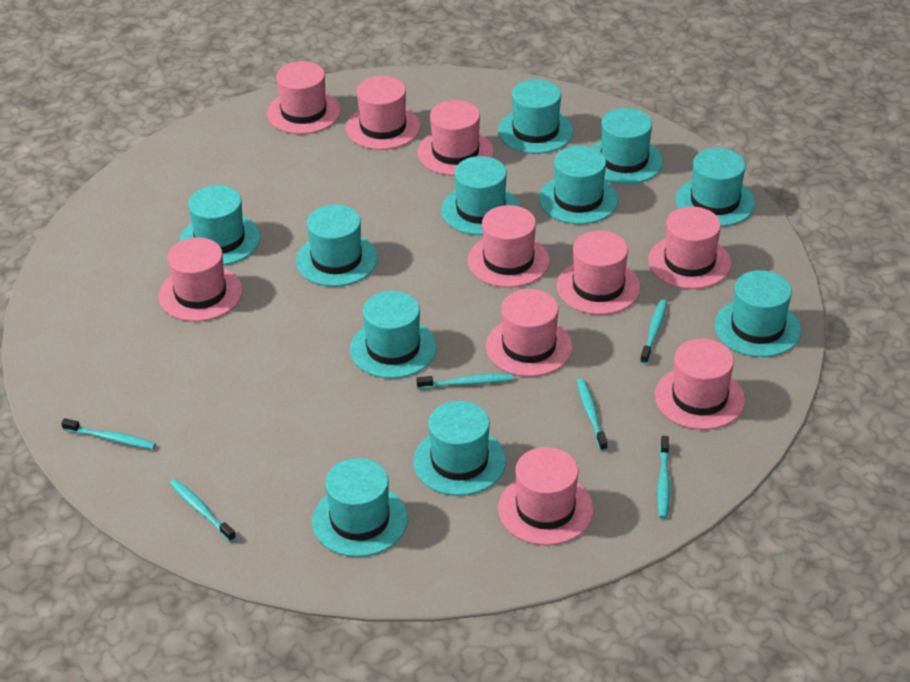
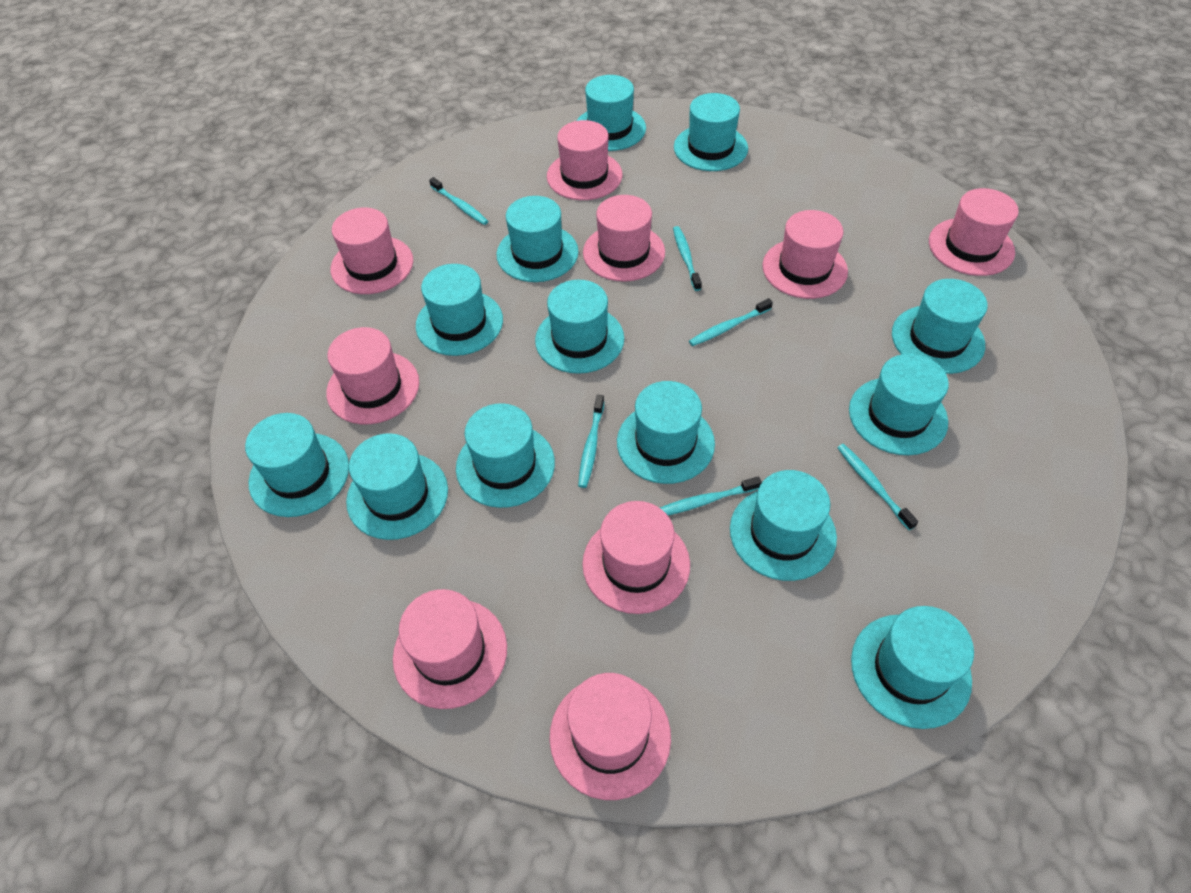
pink hat: 10 -> 9
turquoise hat: 11 -> 13

